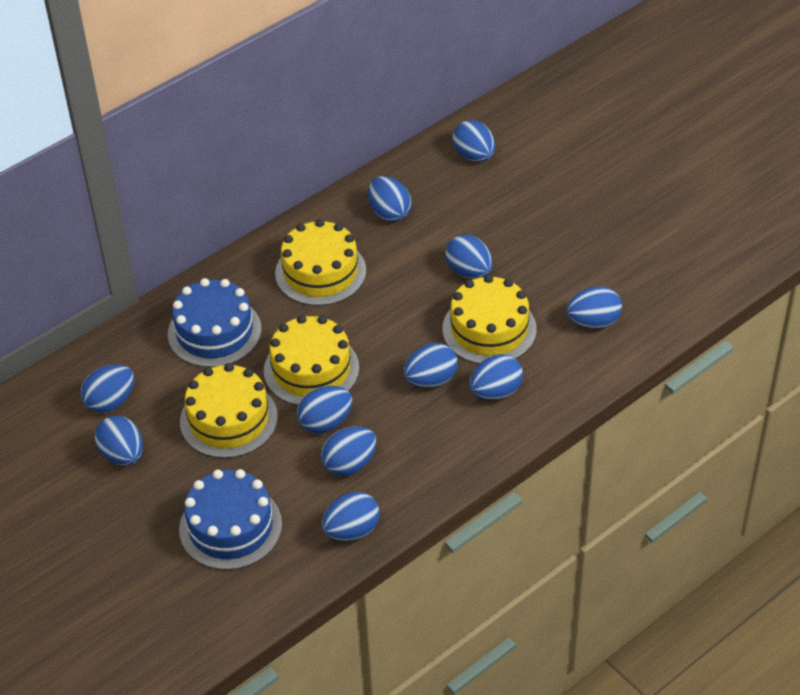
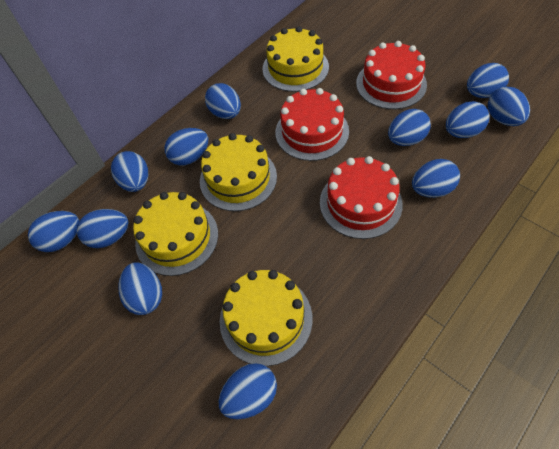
blue cake: 2 -> 0
blue egg: 11 -> 12
red cake: 0 -> 3

